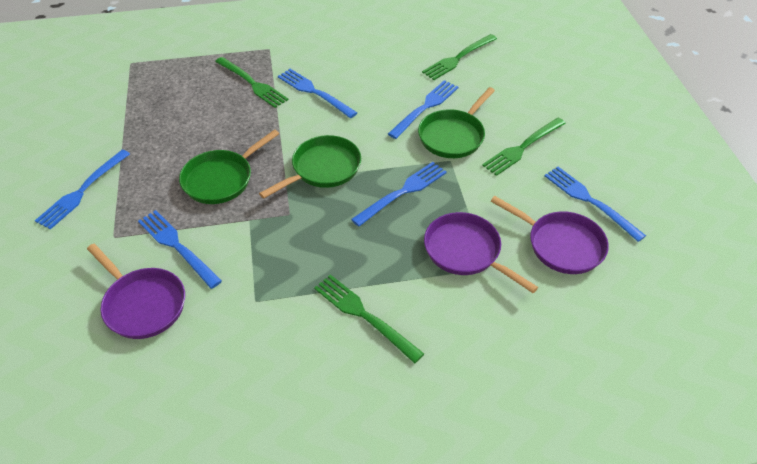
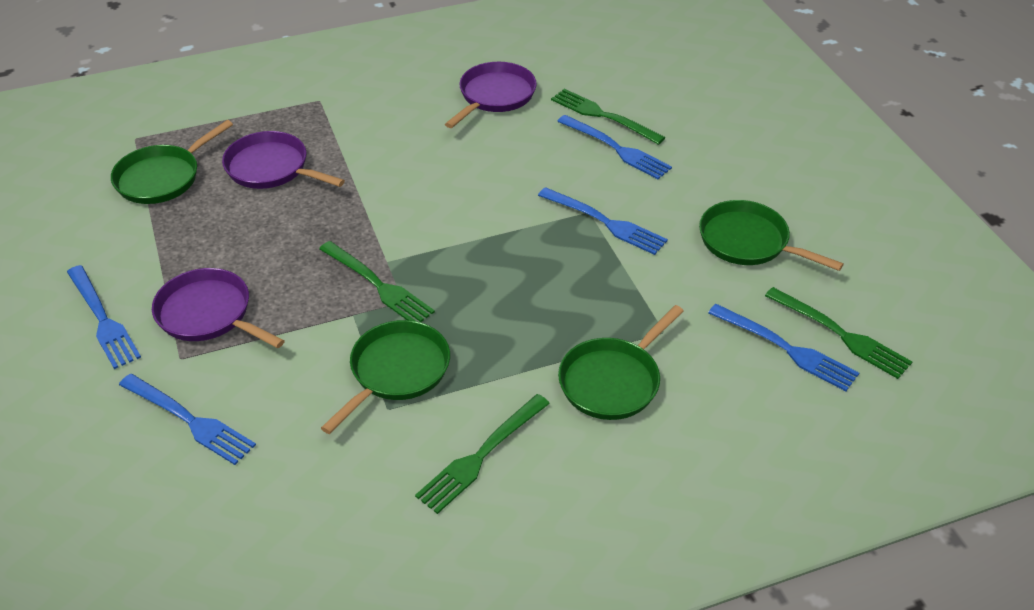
blue fork: 6 -> 5
green pan: 3 -> 4

